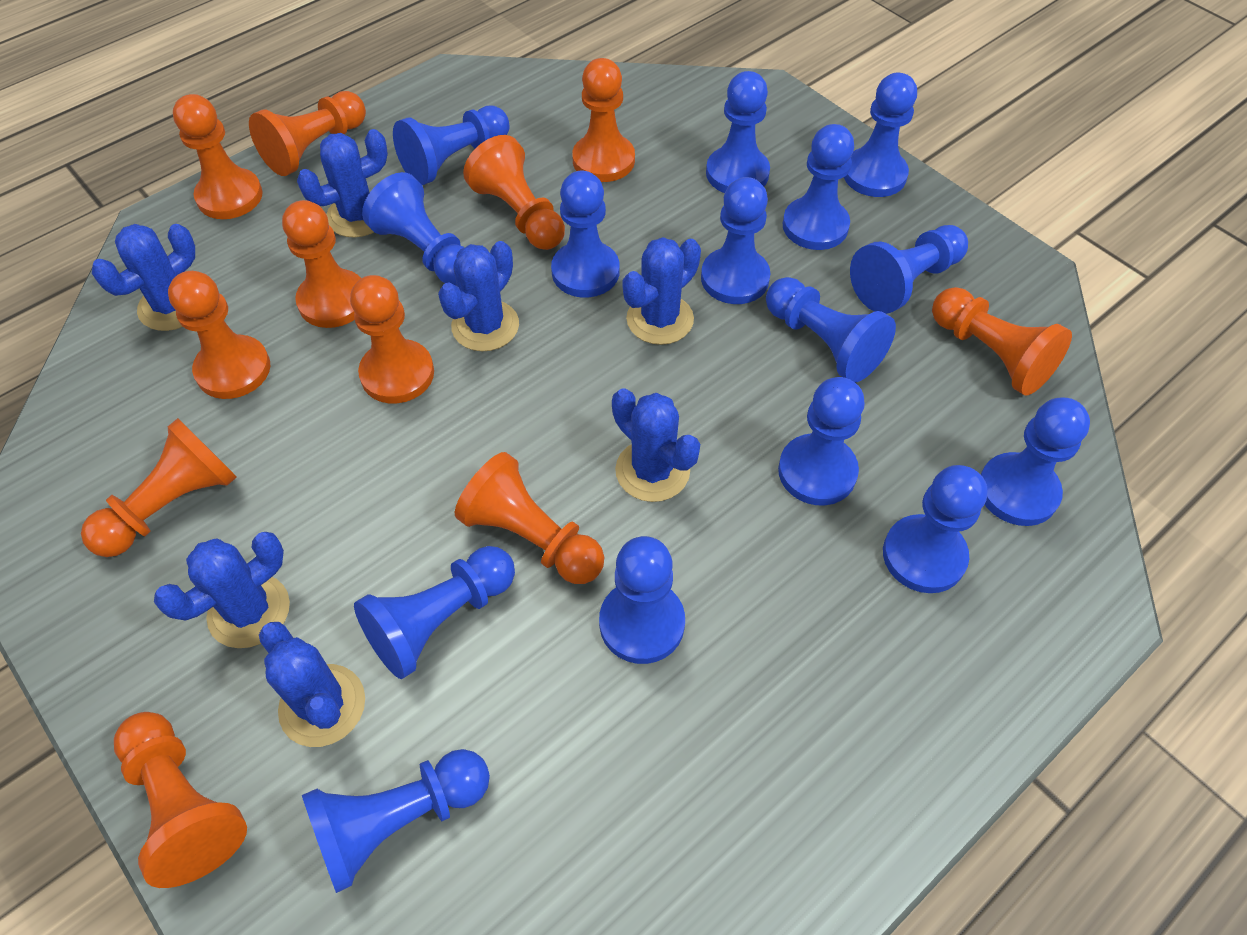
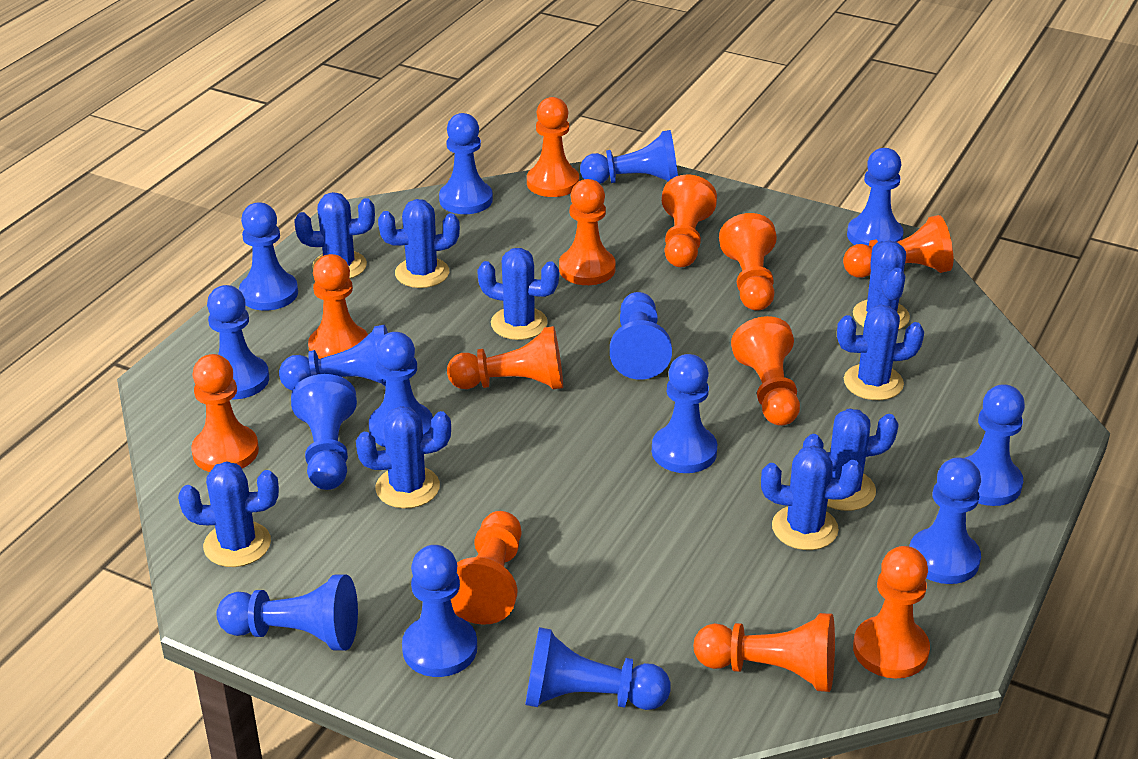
blue cactus: 7 -> 9
orange pawn: 11 -> 12

